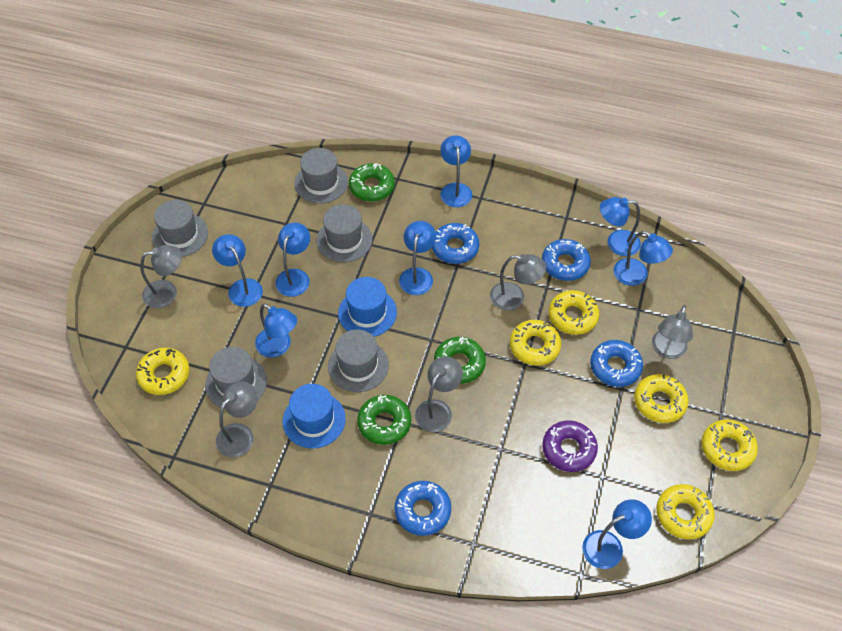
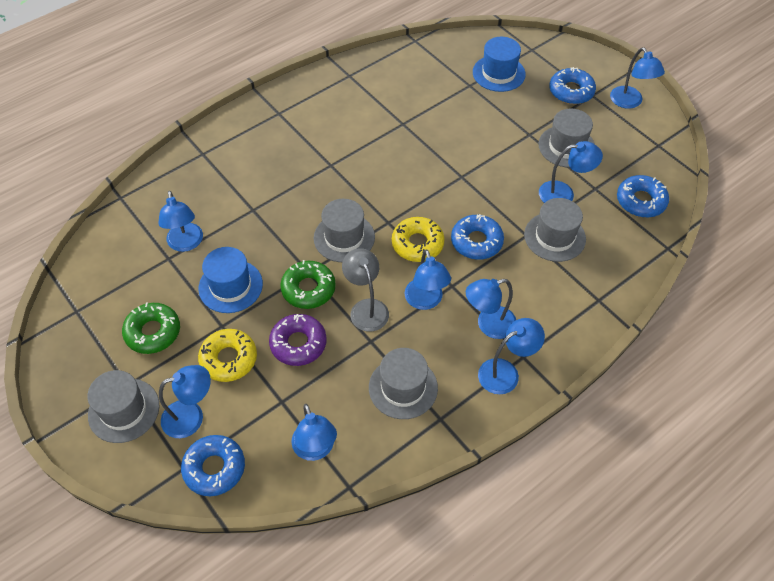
green donut: 3 -> 2
grey lamp: 5 -> 1
yellow donut: 6 -> 2

